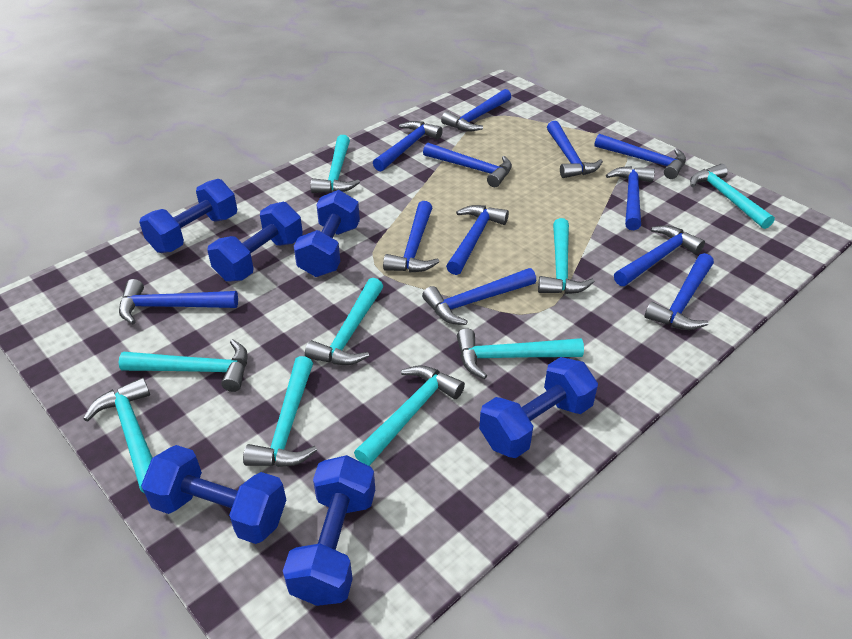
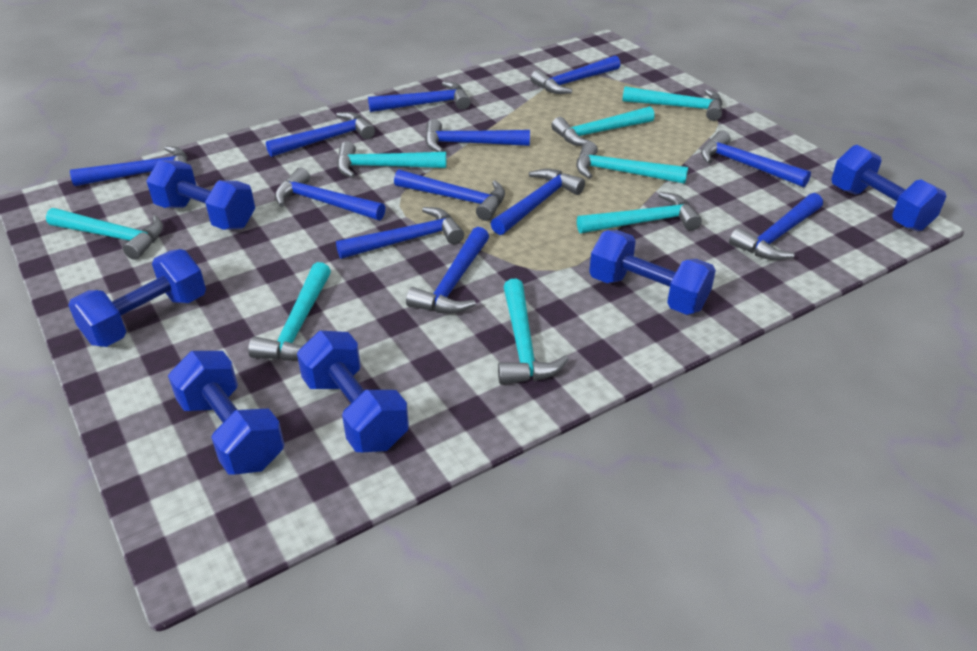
turquoise hammer: 9 -> 8

